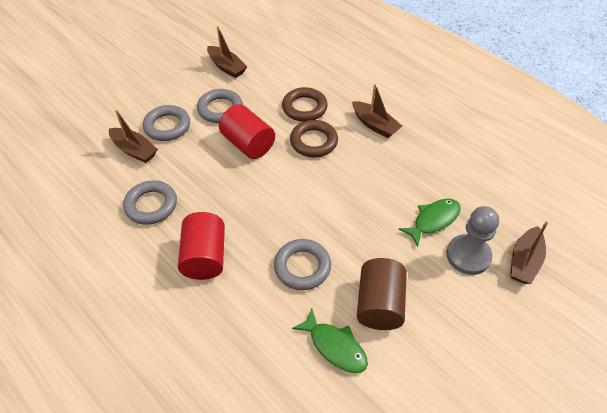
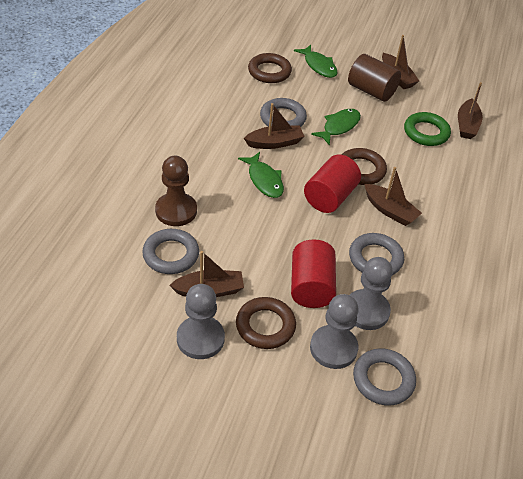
brown boat: 4 -> 5
brown pawn: 0 -> 1
brown ring: 2 -> 3
green fish: 2 -> 3
green ring: 0 -> 1
grey pawn: 1 -> 3

